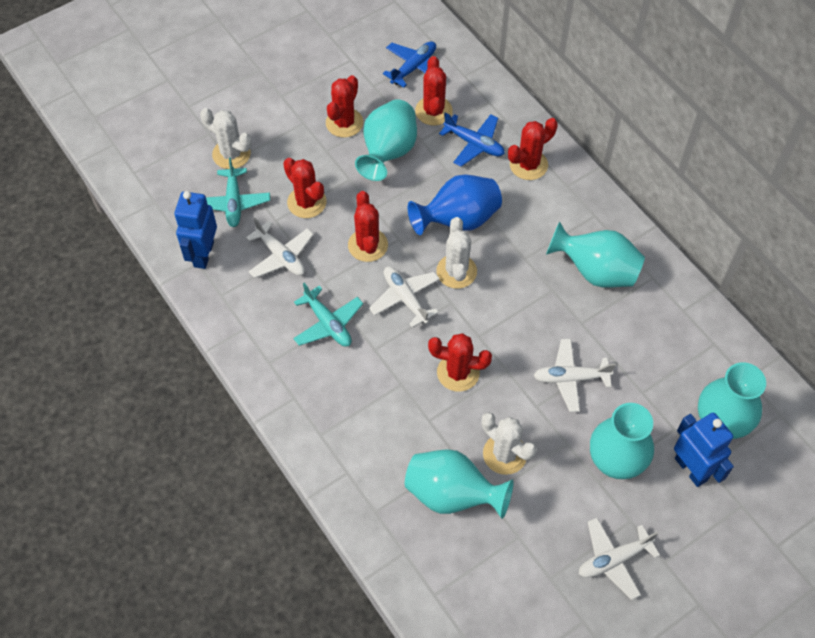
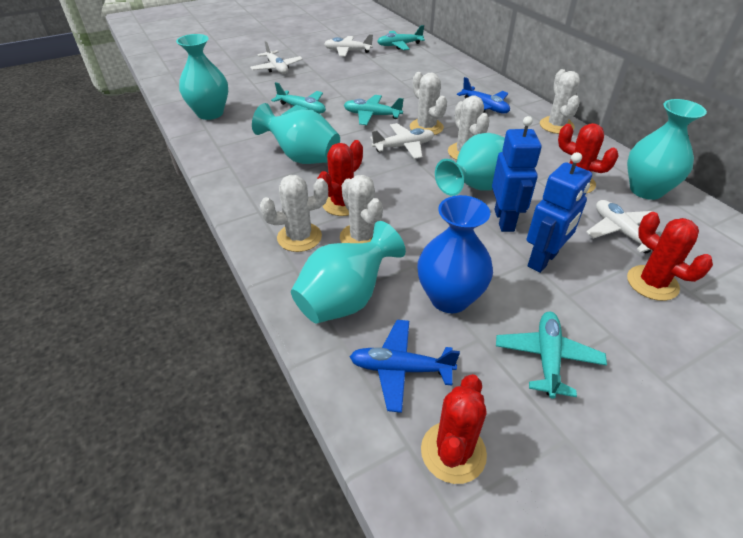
red cactus: 6 -> 4
turquoise plane: 2 -> 4
white cactus: 3 -> 5

